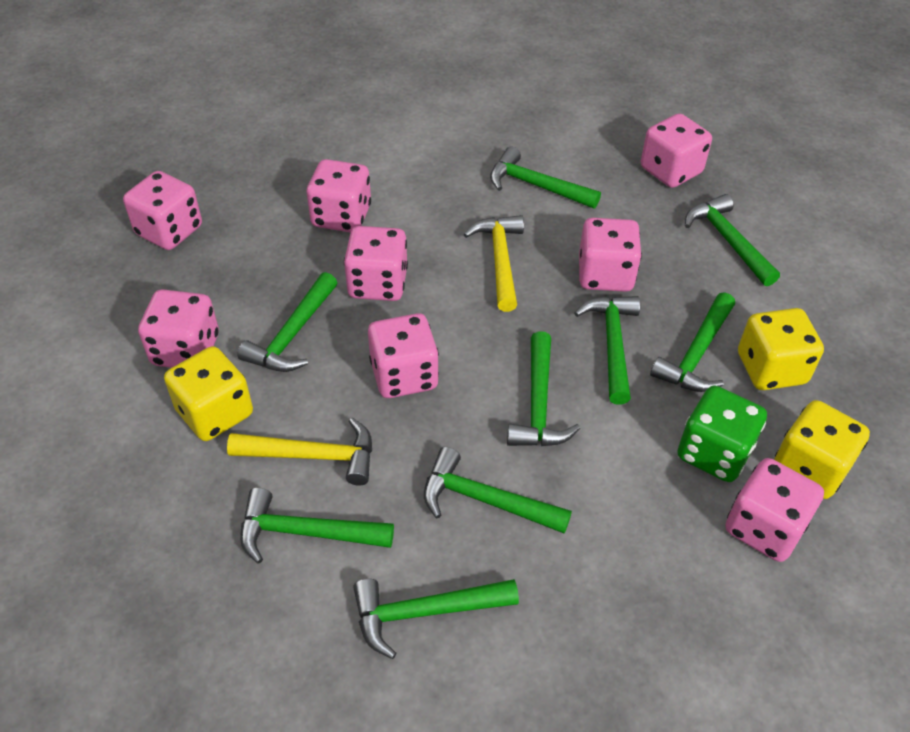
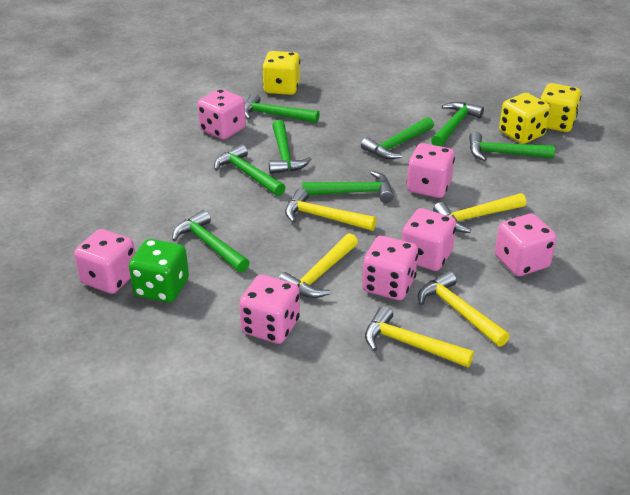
green hammer: 9 -> 8
pink dice: 8 -> 7
yellow hammer: 2 -> 5

